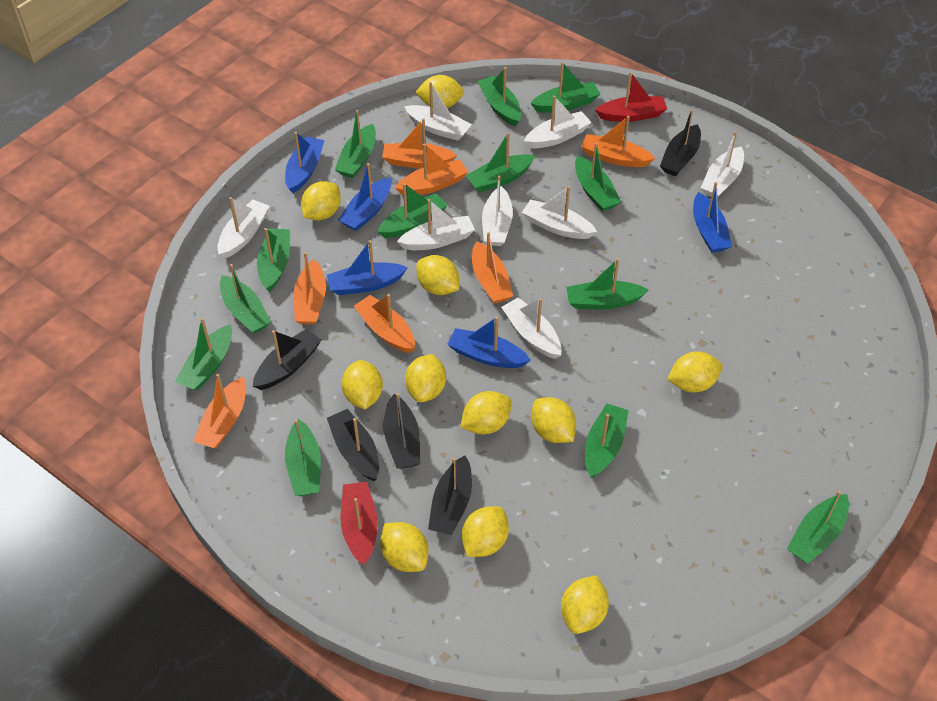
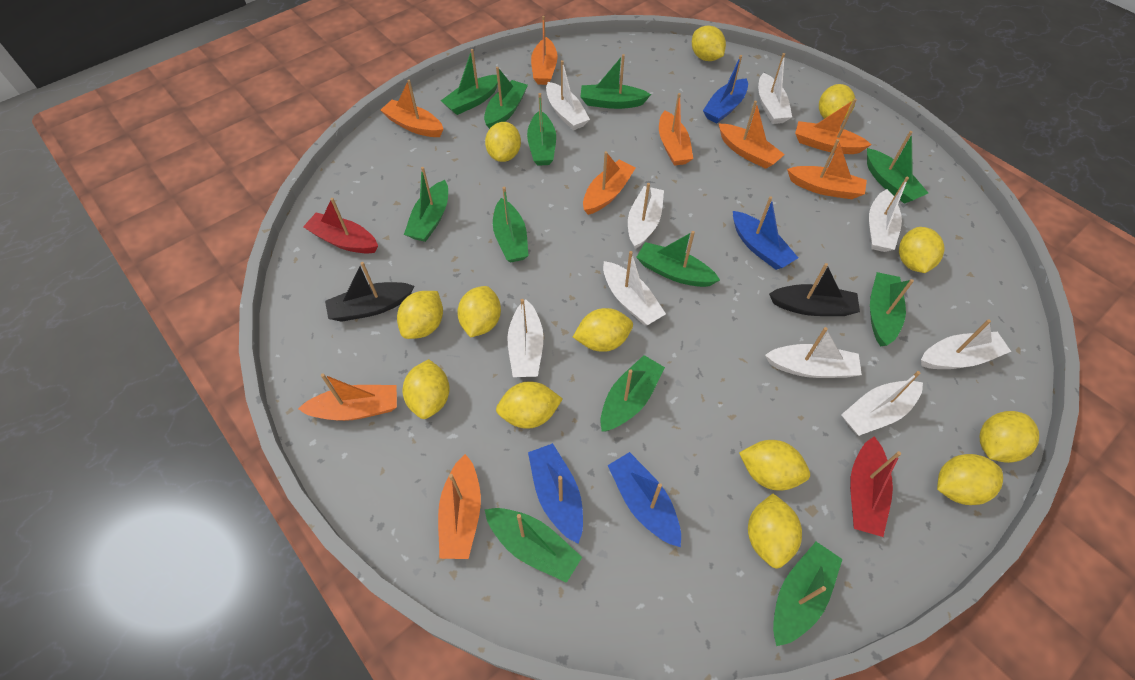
black boat: 5 -> 2
blue boat: 5 -> 4
green boat: 13 -> 12
orange boat: 7 -> 9
white boat: 8 -> 9
yellow lemon: 11 -> 13

